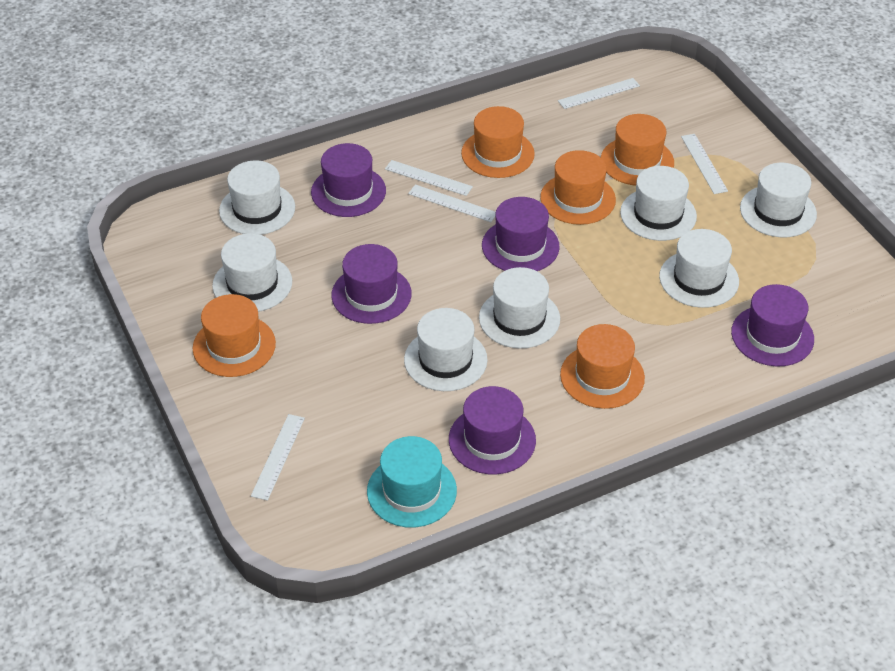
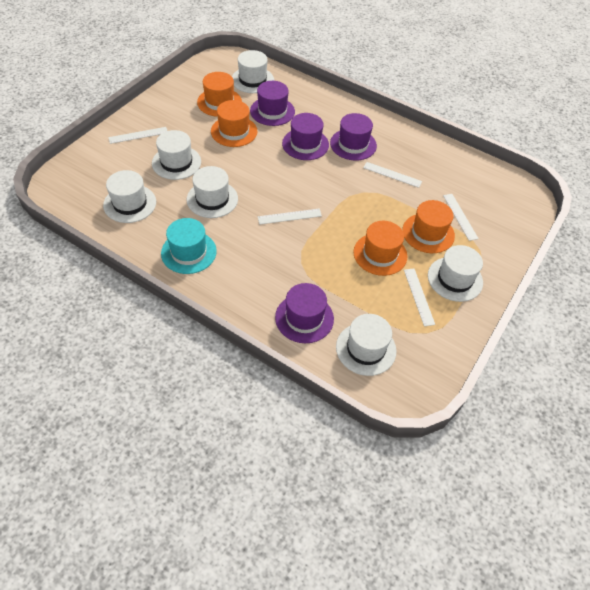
orange hat: 5 -> 4
purple hat: 5 -> 4
white hat: 7 -> 6

